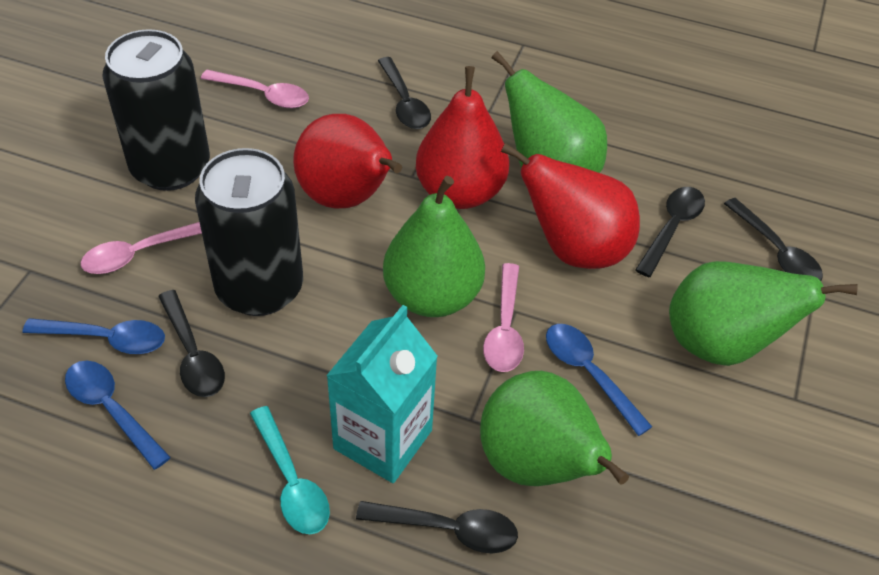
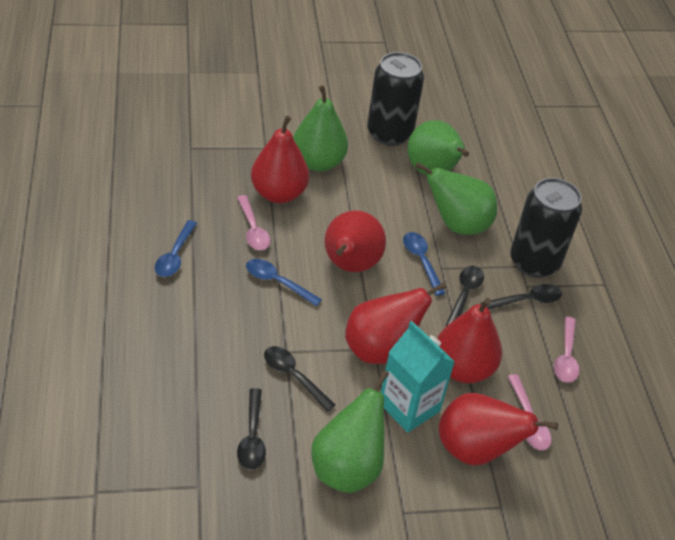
black spoon: 5 -> 4
red pear: 3 -> 5
turquoise spoon: 1 -> 0

